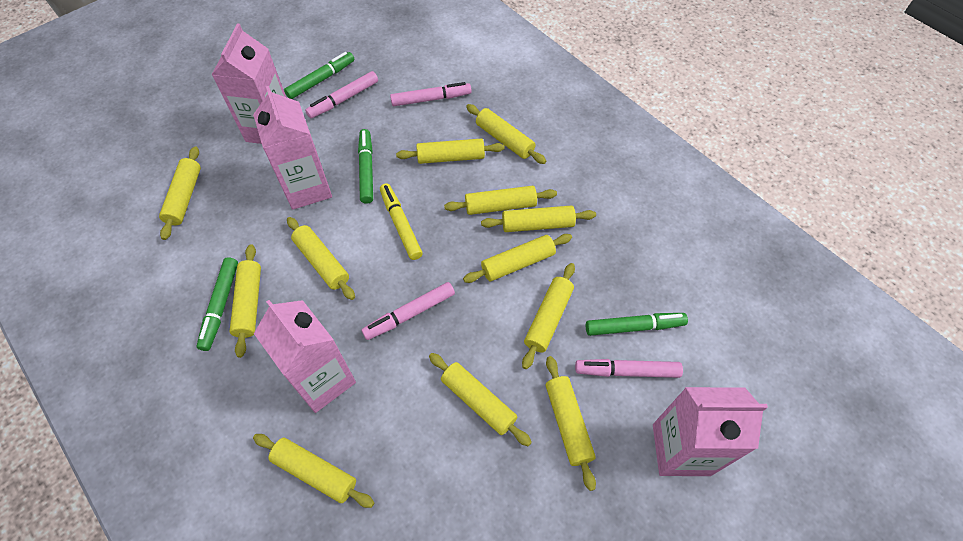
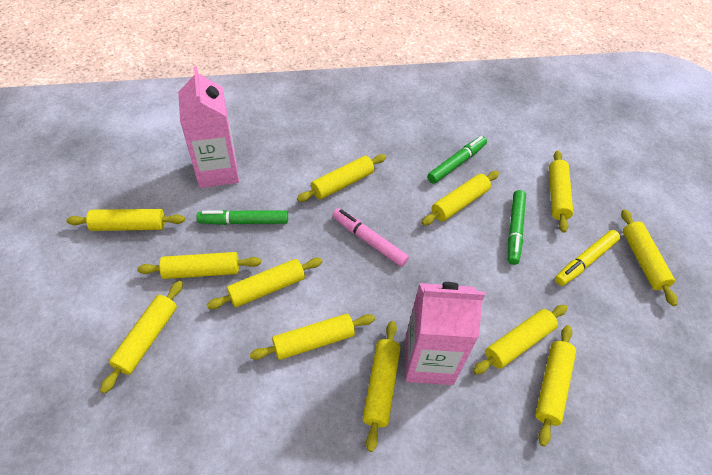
green marker: 4 -> 3
pink carton: 4 -> 2
pink marker: 4 -> 1

